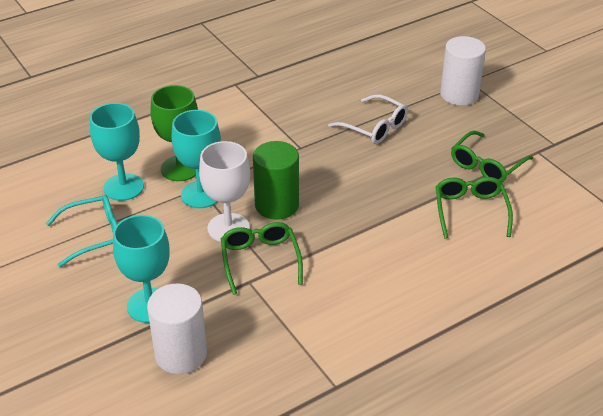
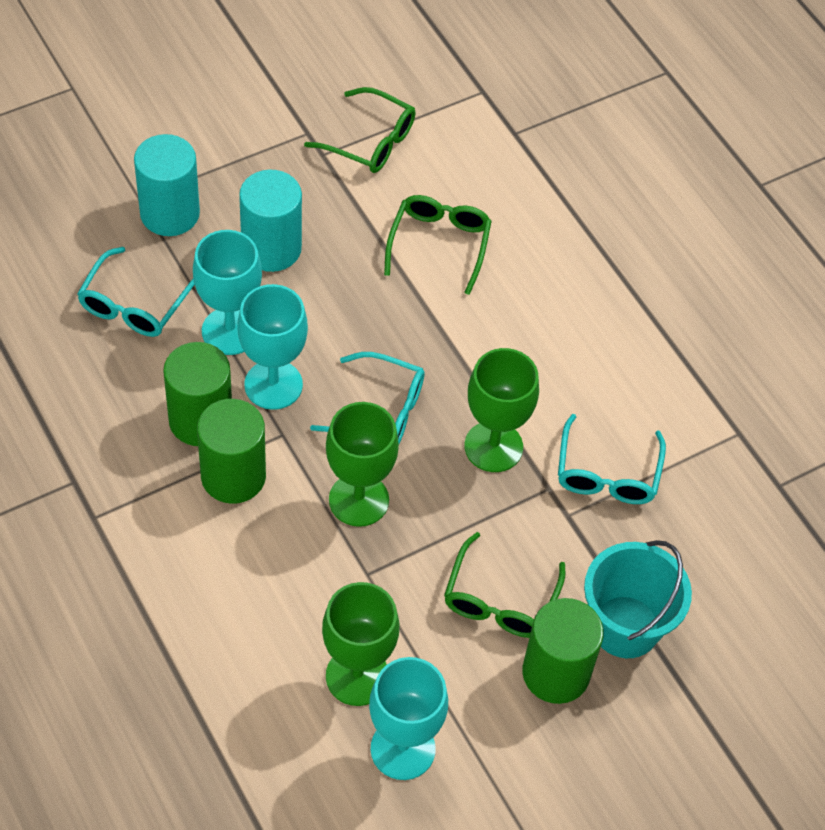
green cylinder: 1 -> 3
green goblet: 1 -> 3
turquoise bucket: 0 -> 1
turquoise cylinder: 0 -> 2
turquoise glasses: 1 -> 3
white cylinder: 2 -> 0
white glasses: 1 -> 0
white goblet: 1 -> 0

